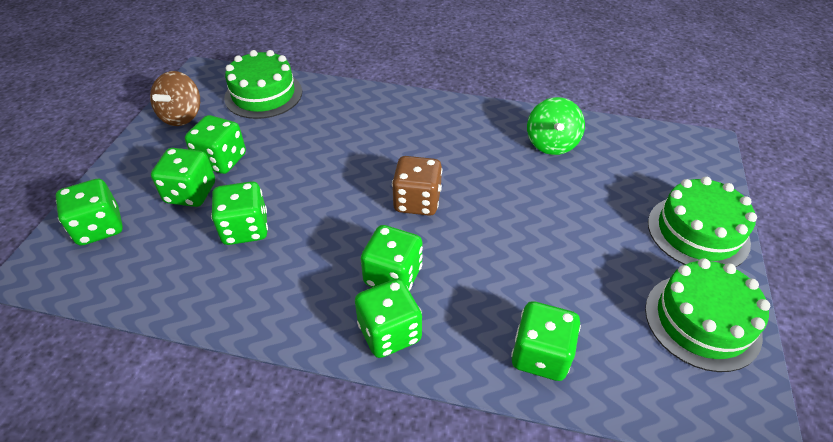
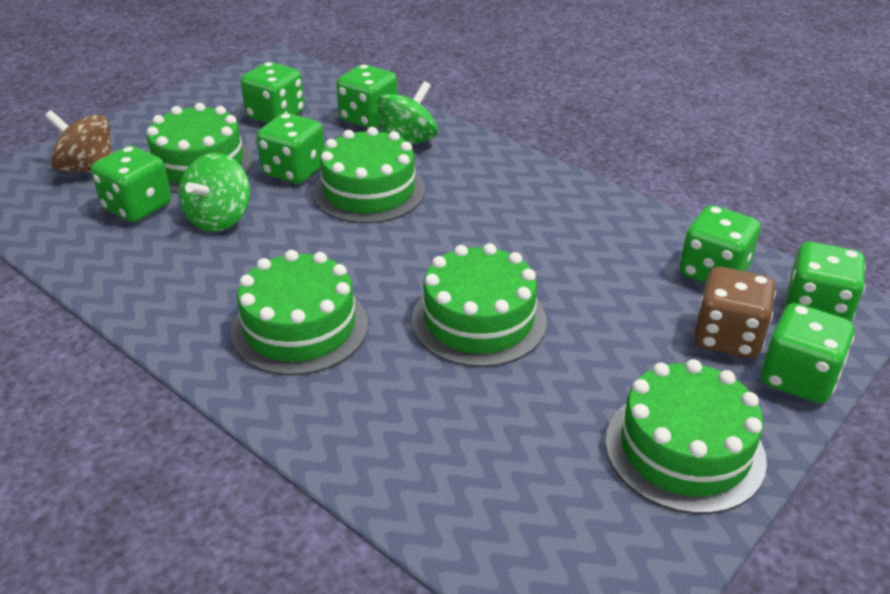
green cake: 3 -> 5
green spinning top: 1 -> 2

